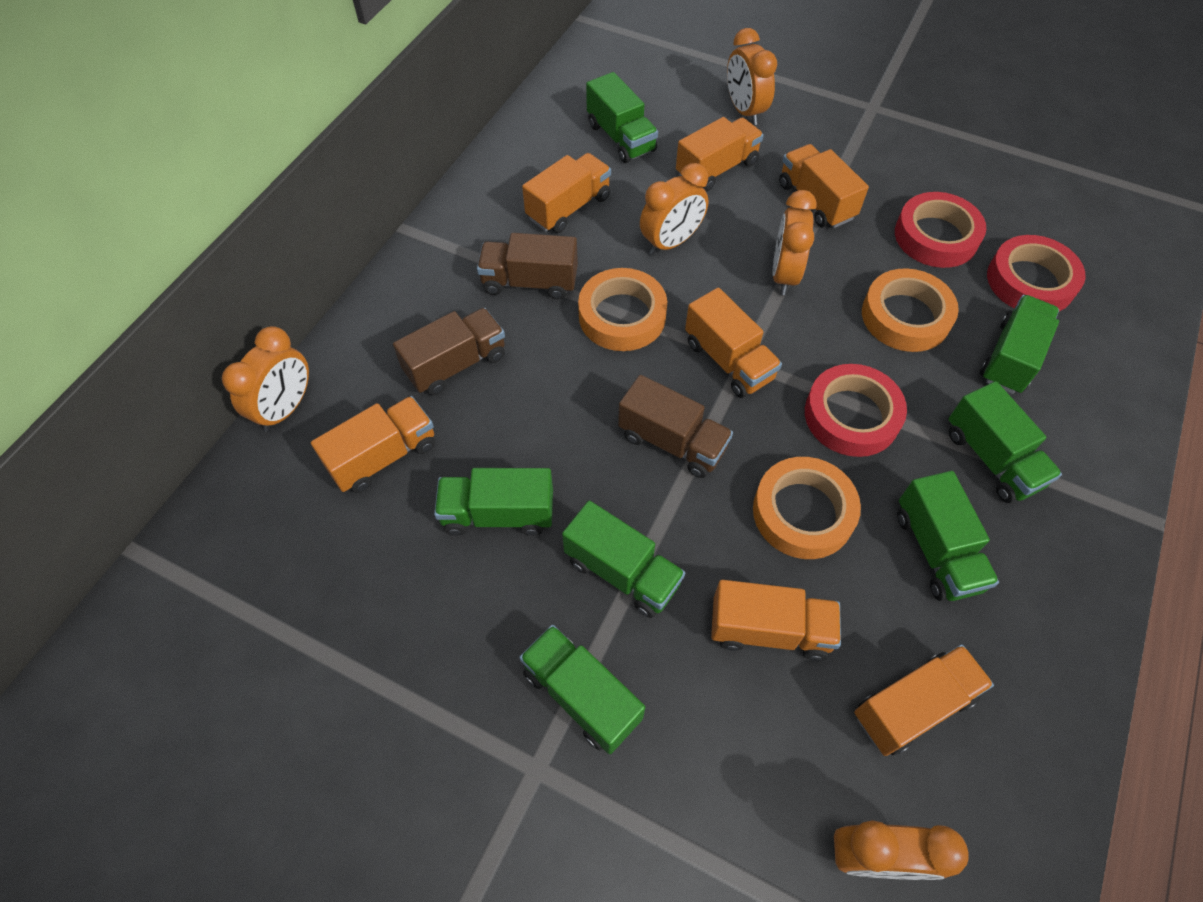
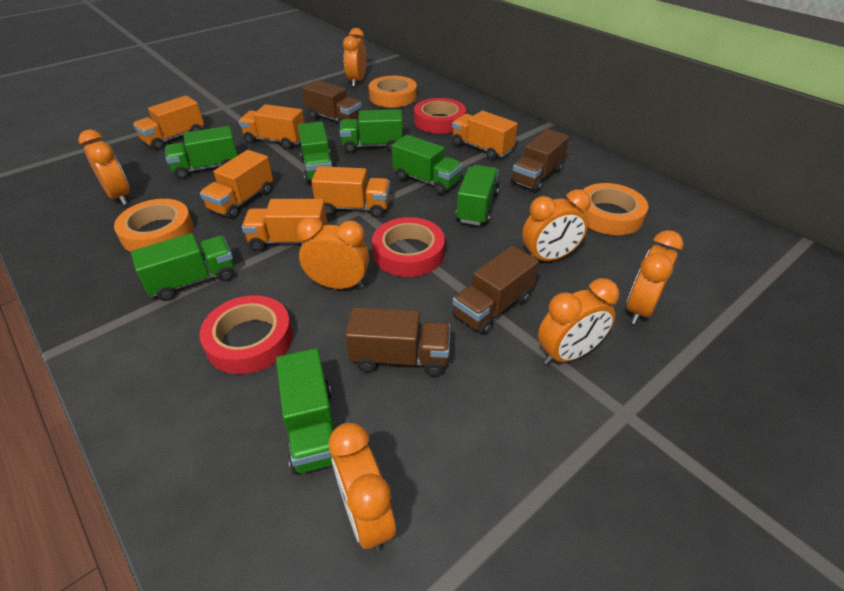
brown truck: 3 -> 4
orange clock: 5 -> 7
orange truck: 7 -> 6

